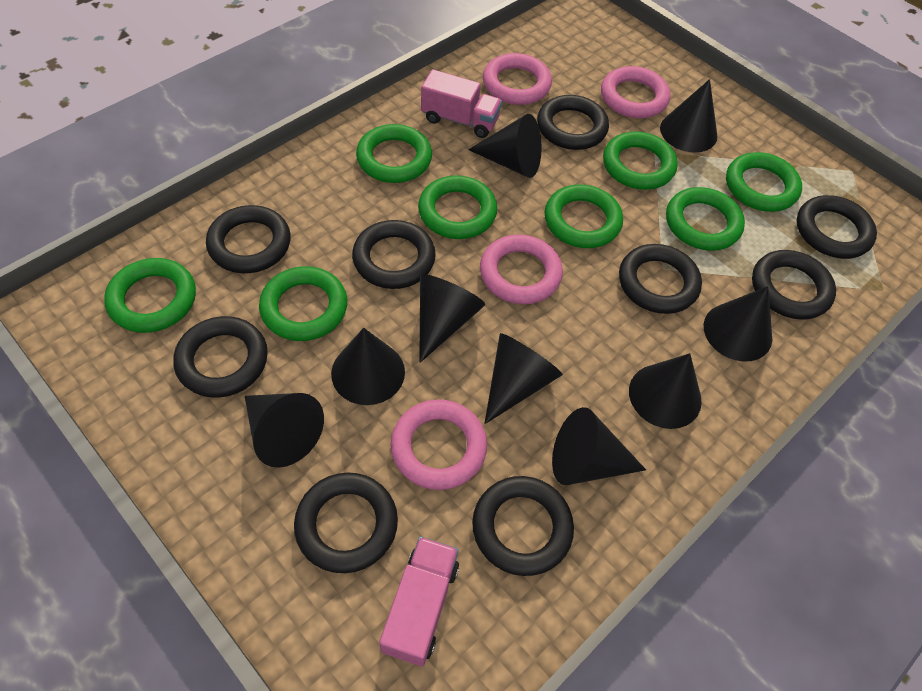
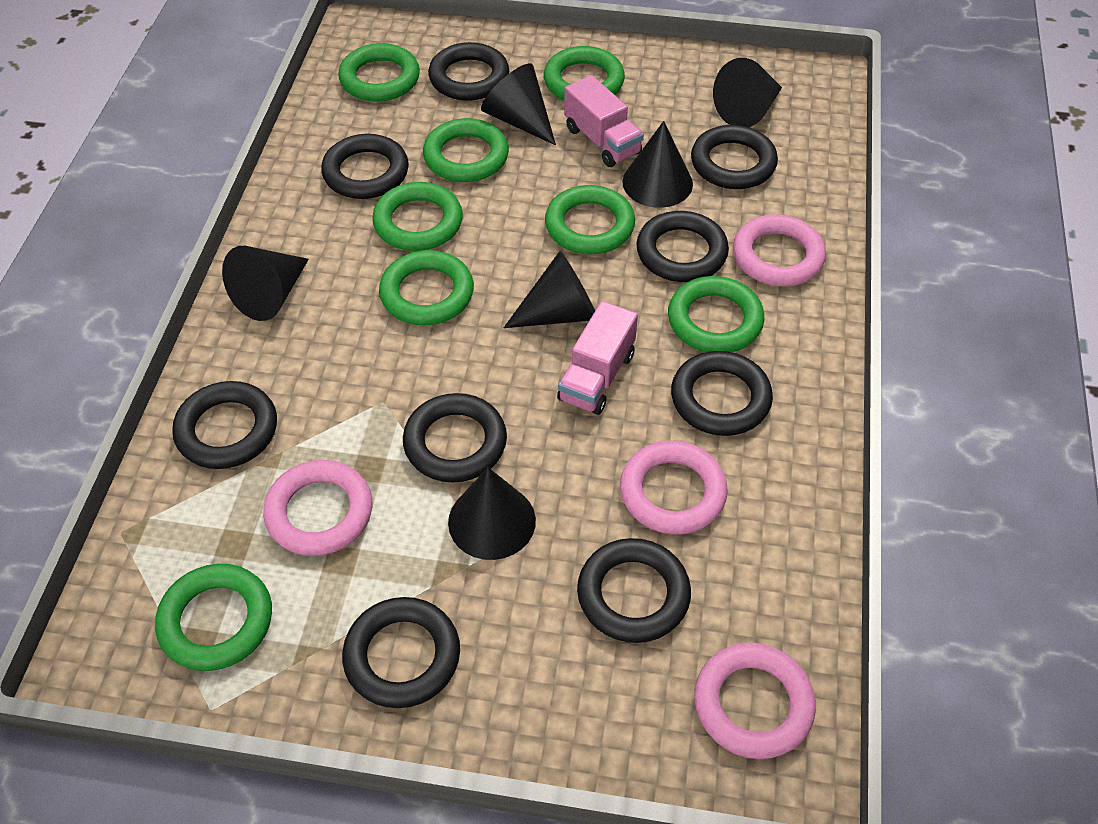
black cone: 9 -> 6

